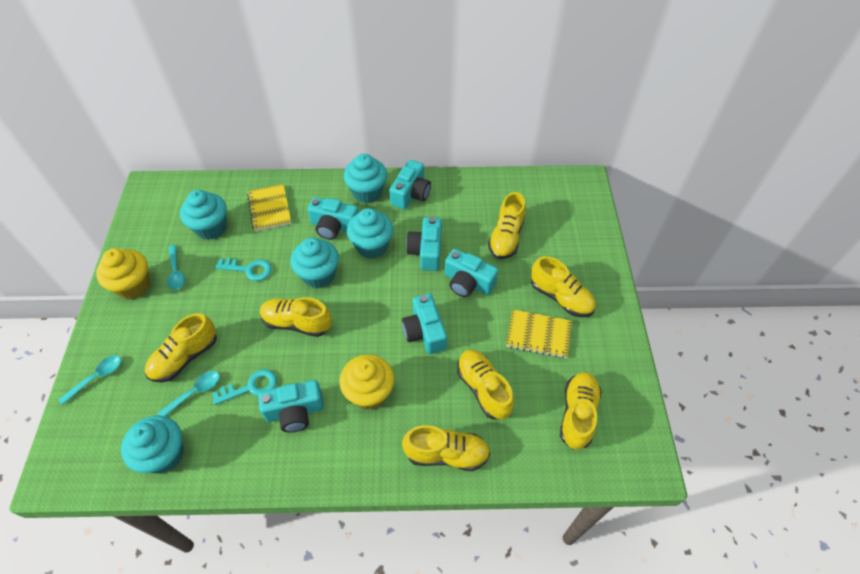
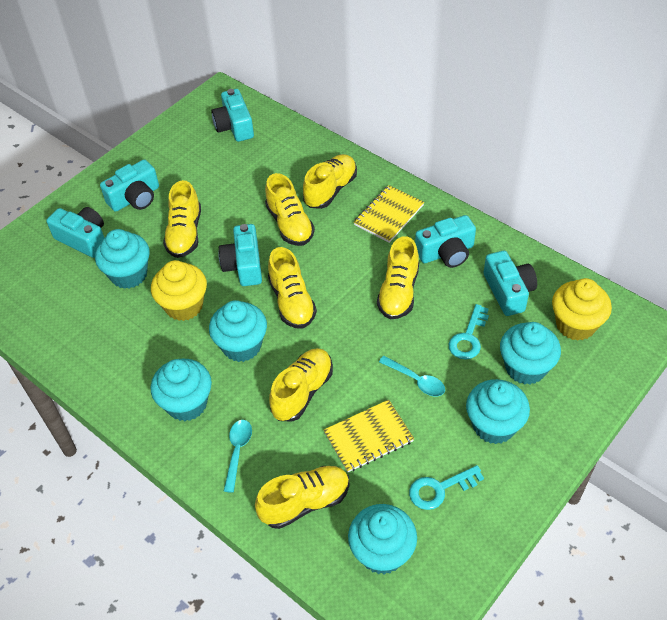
turquoise cupcake: 5 -> 6
turquoise spoon: 3 -> 2

